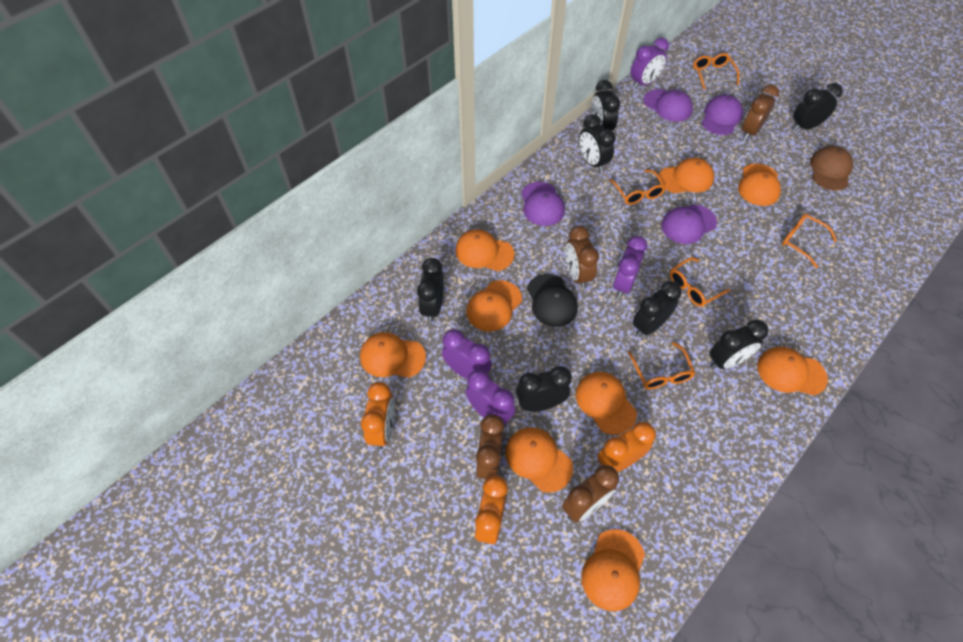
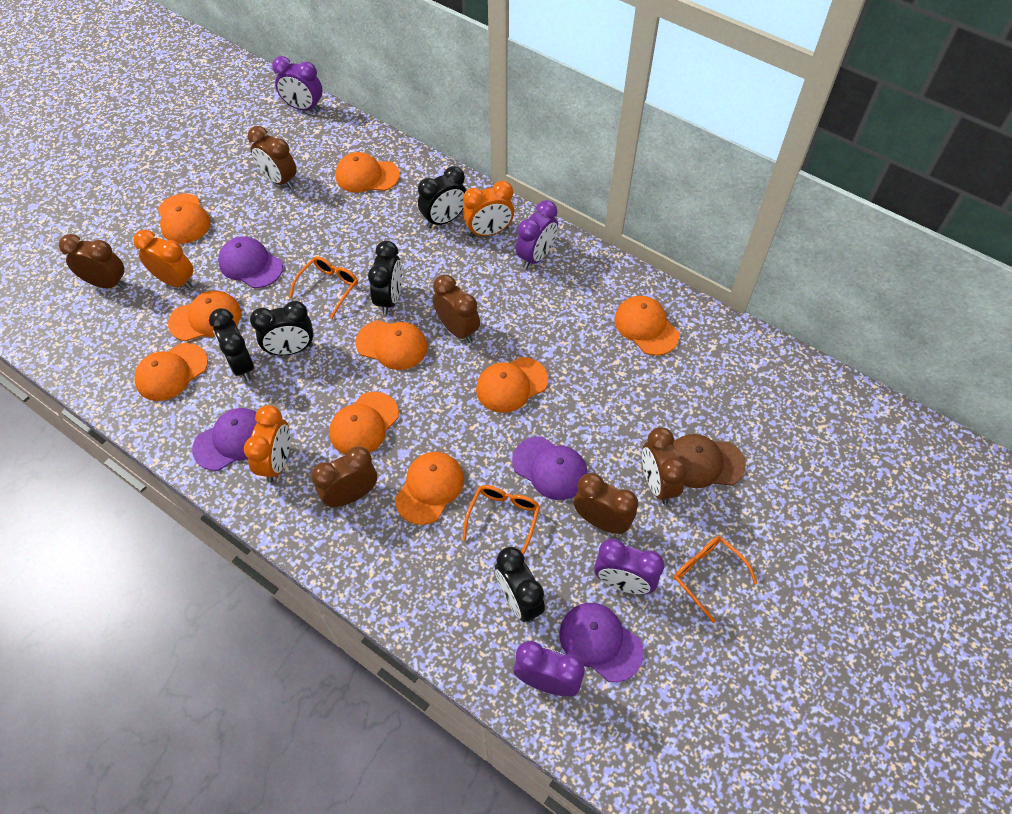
black cap: 1 -> 0
black clock: 7 -> 5
brown clock: 4 -> 6
orange glasses: 5 -> 3

